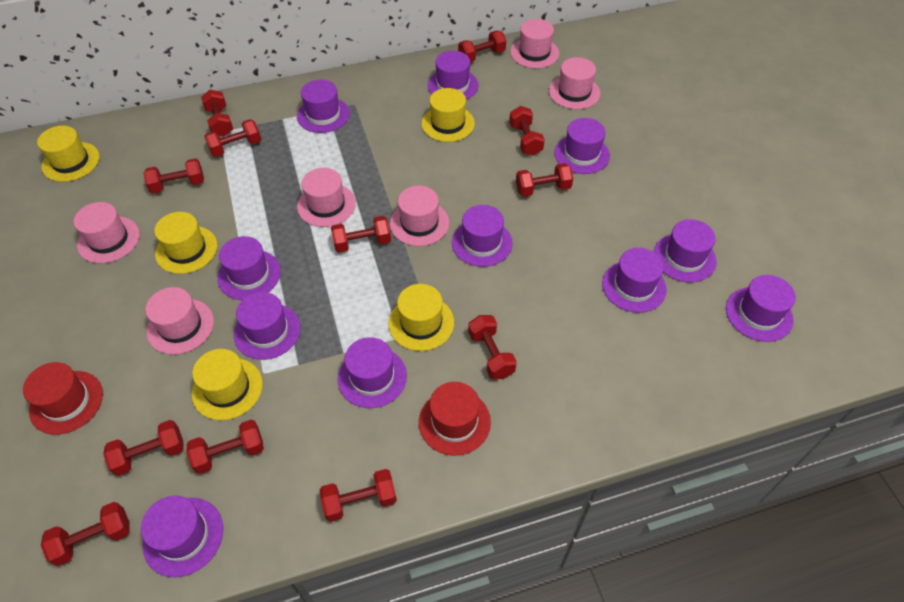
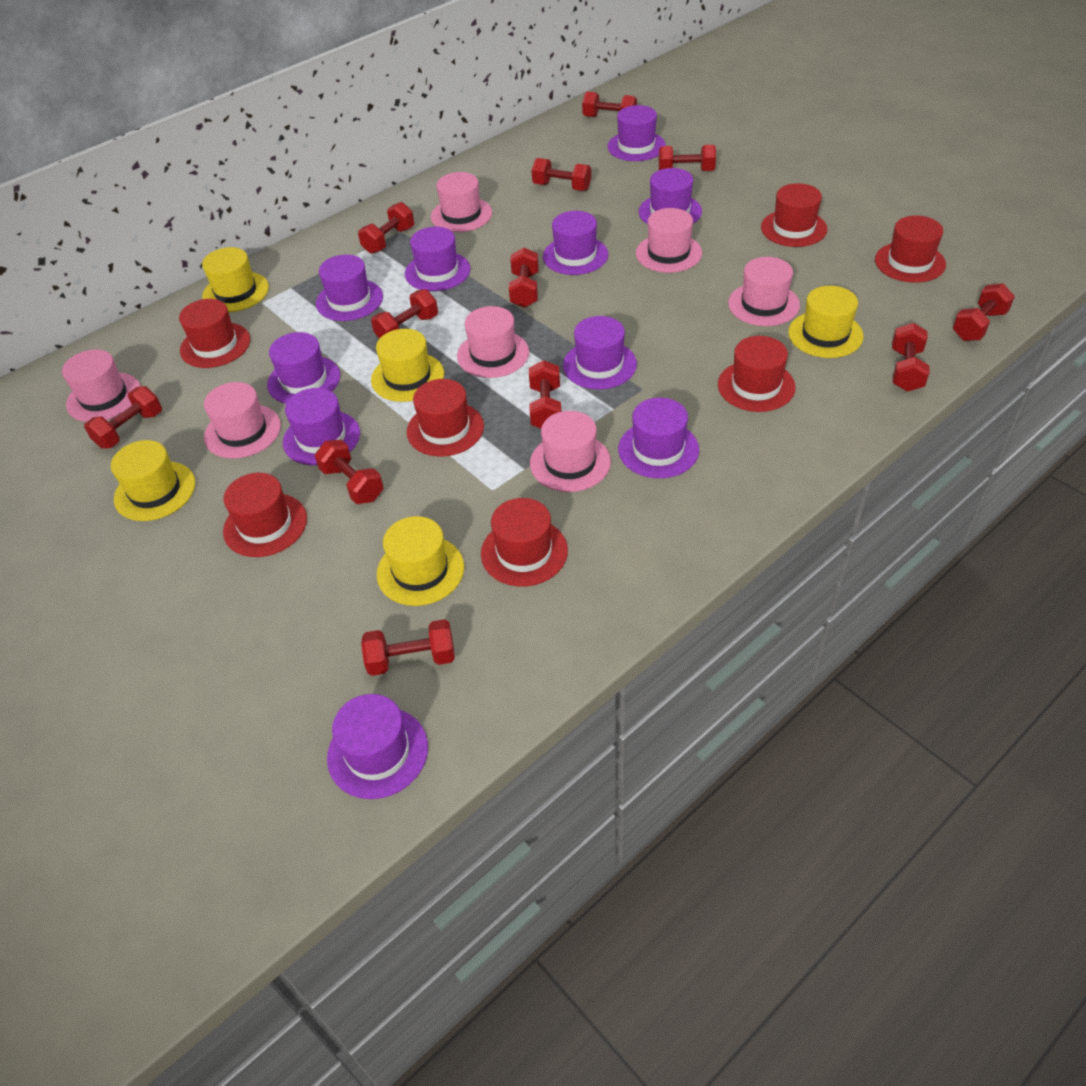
pink hat: 6 -> 7
purple hat: 11 -> 10
red hat: 2 -> 7

